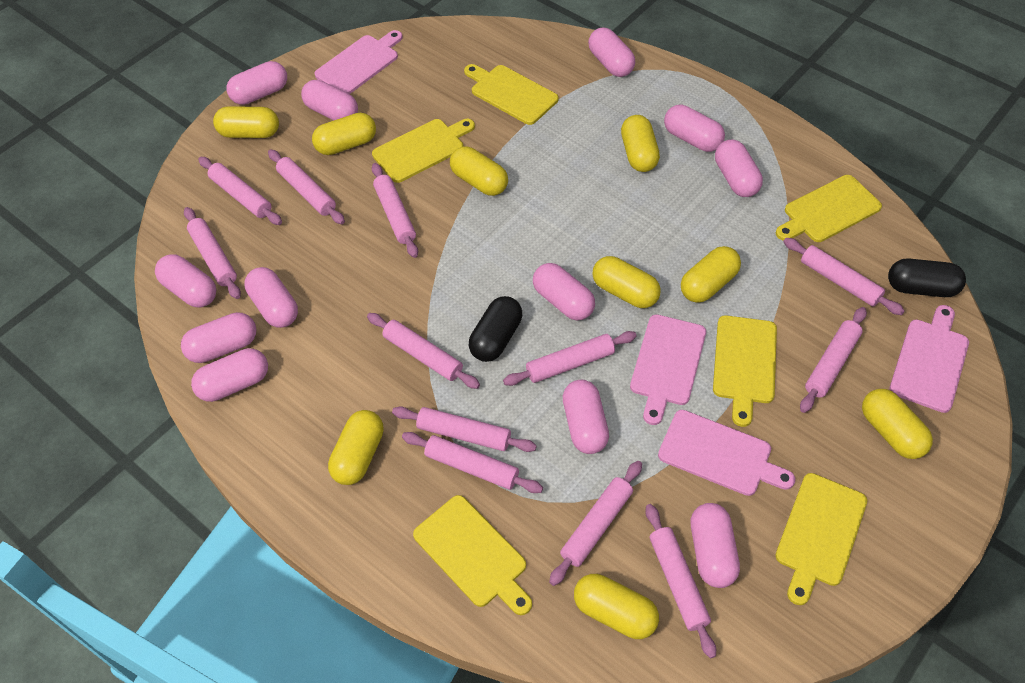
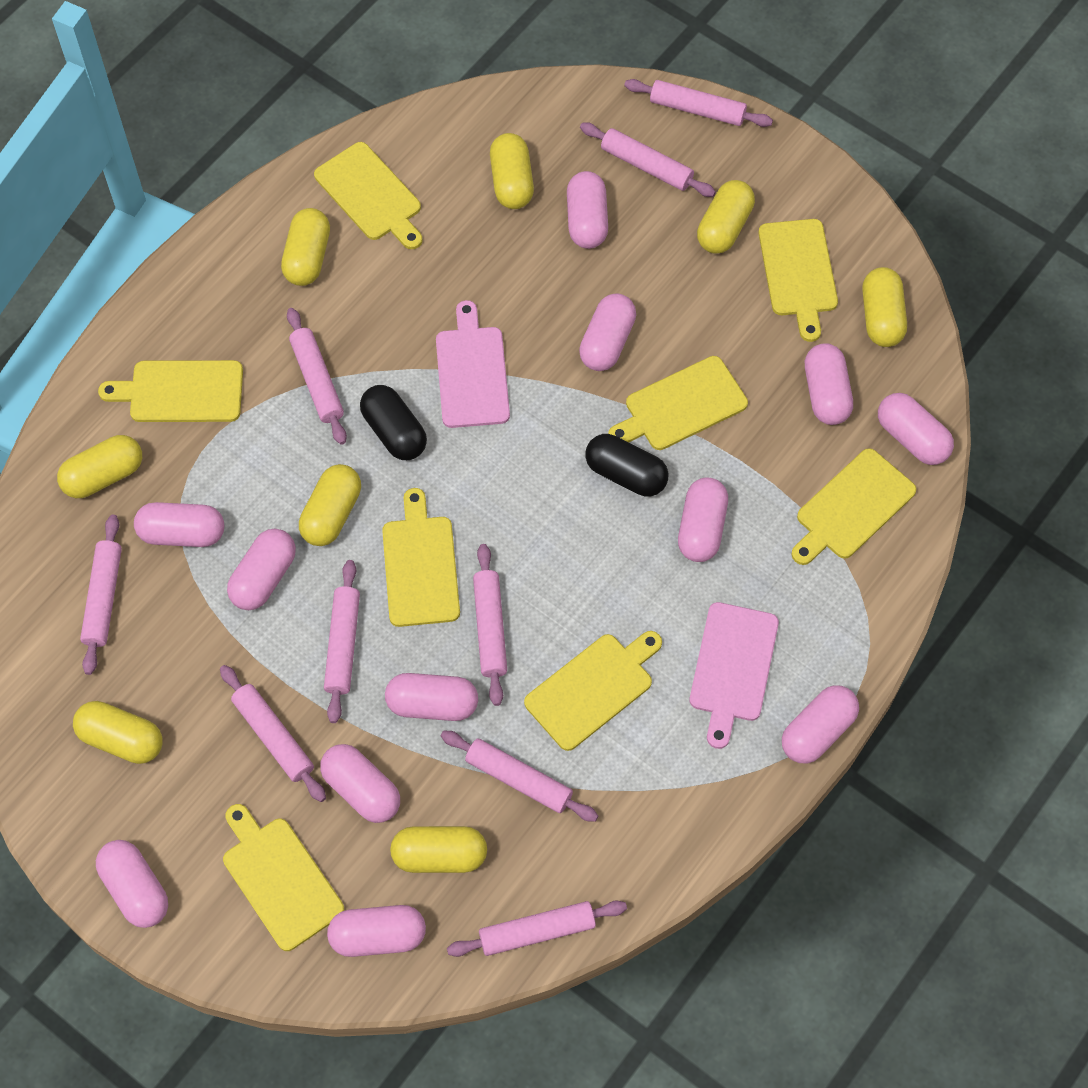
pink cutting board: 4 -> 2
pink rolling pin: 12 -> 9
yellow capsule: 9 -> 8
yellow cutting board: 6 -> 8

